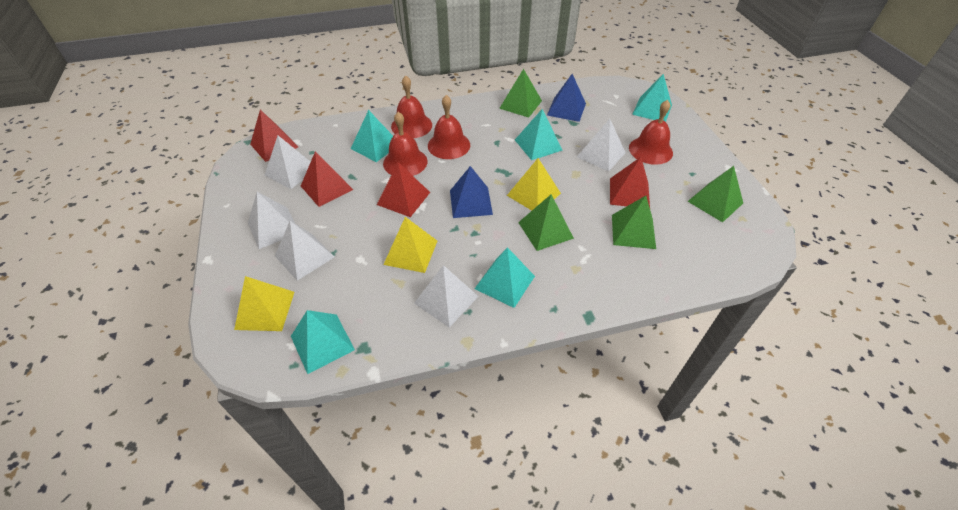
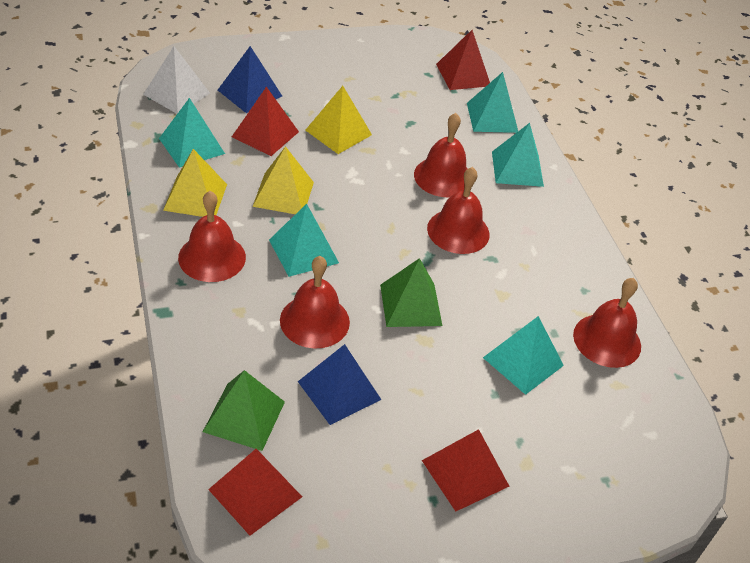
green pyramid: 4 -> 2
red bell: 4 -> 5
white pyramid: 5 -> 1

